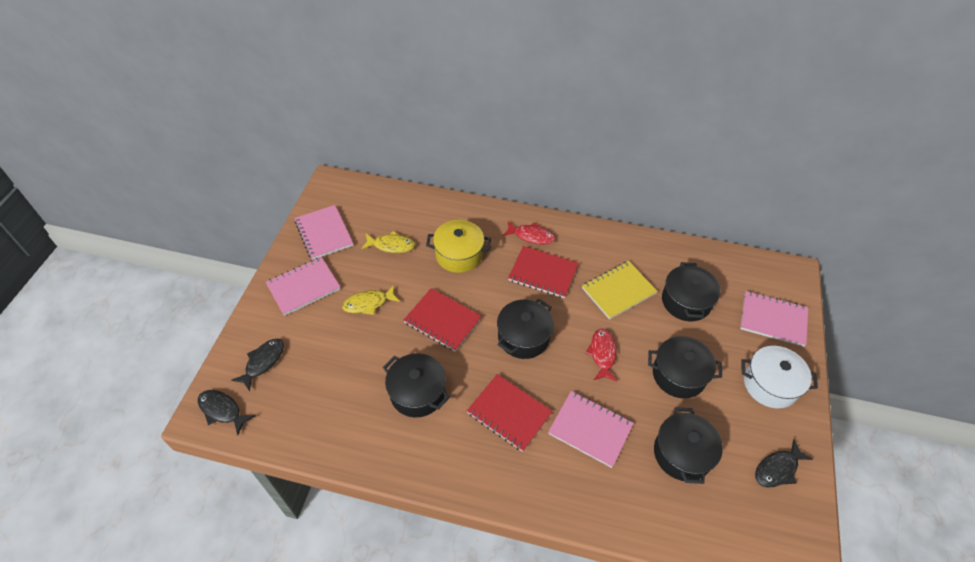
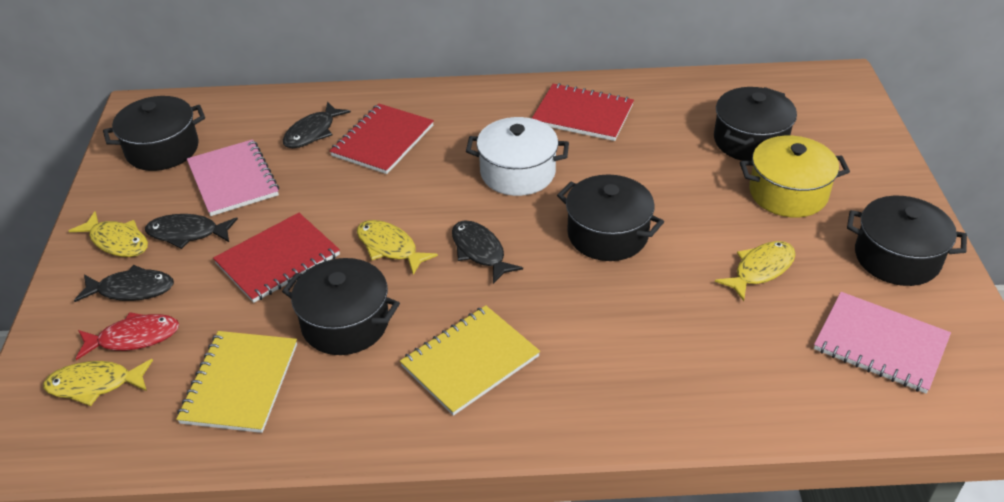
black fish: 3 -> 4
pink notebook: 4 -> 2
red fish: 2 -> 1
yellow fish: 2 -> 4
yellow notebook: 1 -> 2

